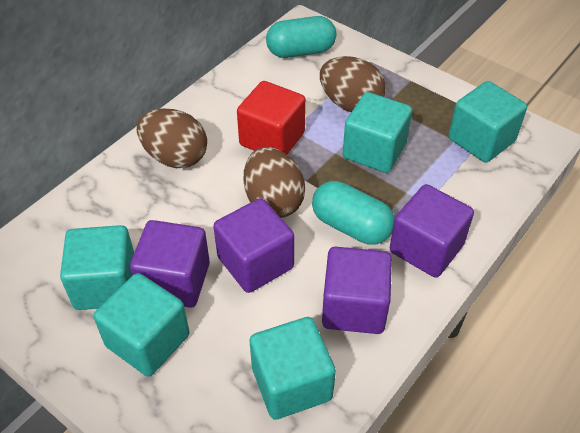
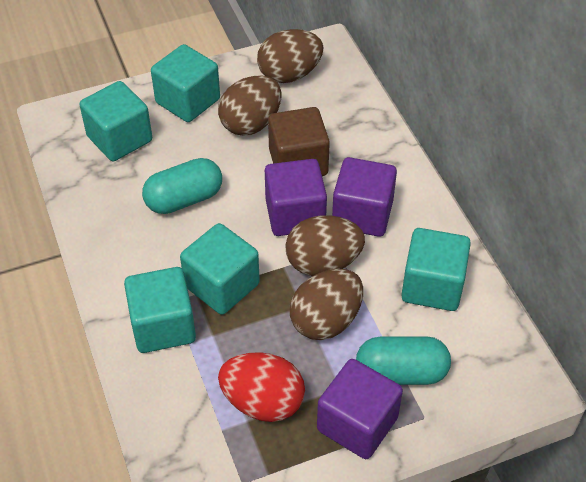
brown cube: 0 -> 1
brown egg: 3 -> 4
purple cube: 4 -> 3
red cube: 1 -> 0
red egg: 0 -> 1

